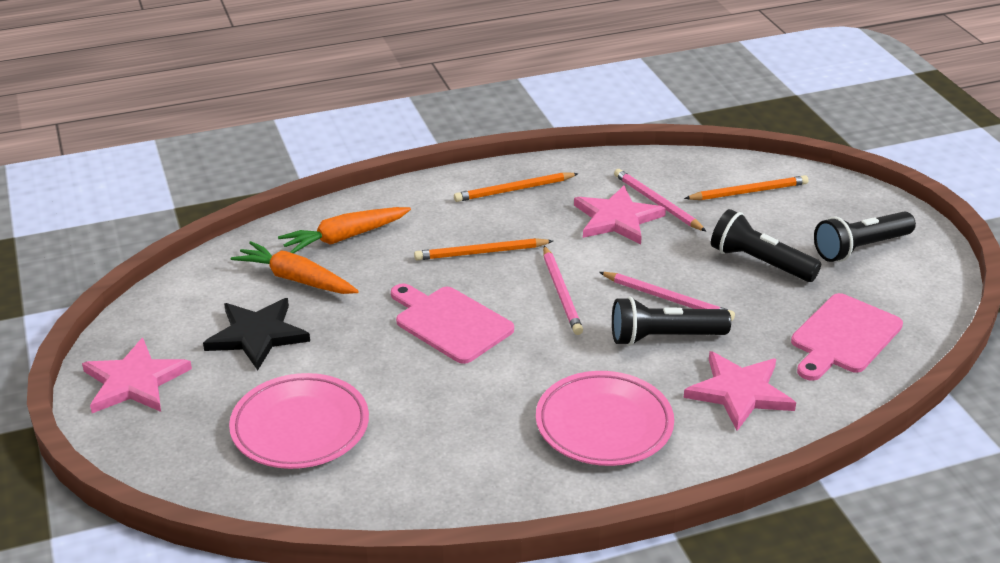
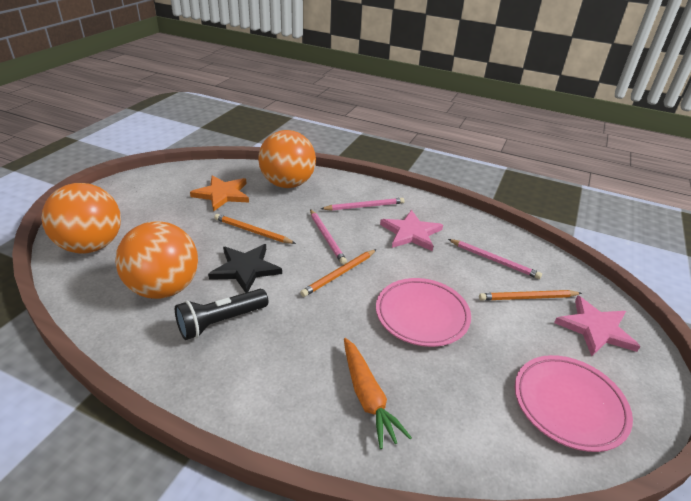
black flashlight: 3 -> 1
orange ball: 0 -> 3
orange carrot: 2 -> 1
orange star: 0 -> 1
pink cutting board: 2 -> 0
pink star: 3 -> 2

